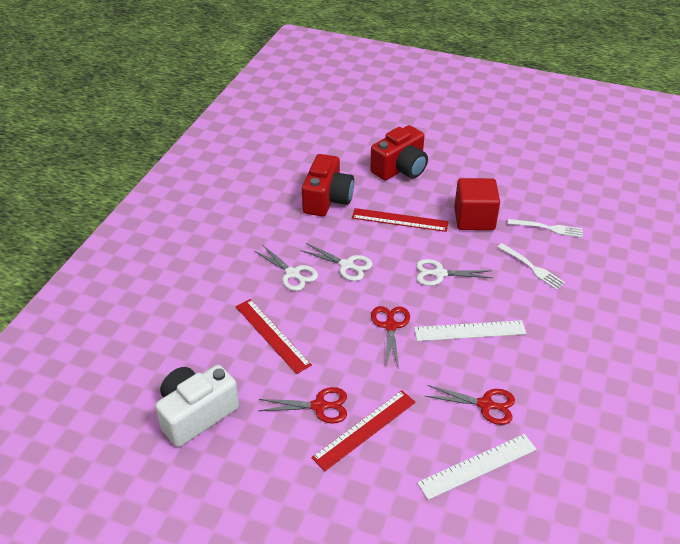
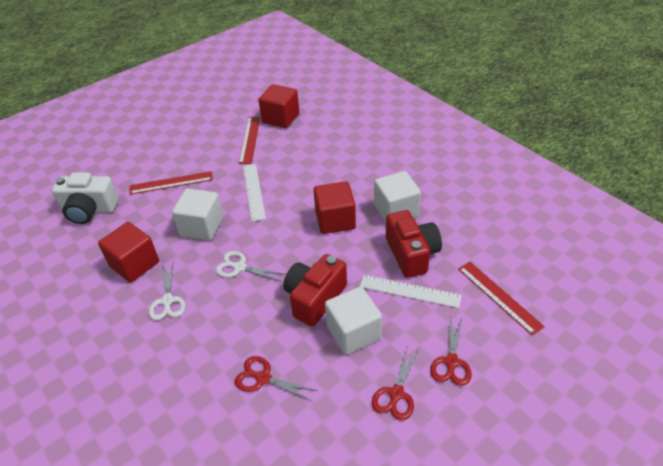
red cube: 1 -> 3
white cube: 0 -> 3
white fork: 2 -> 0
white scissors: 3 -> 2

